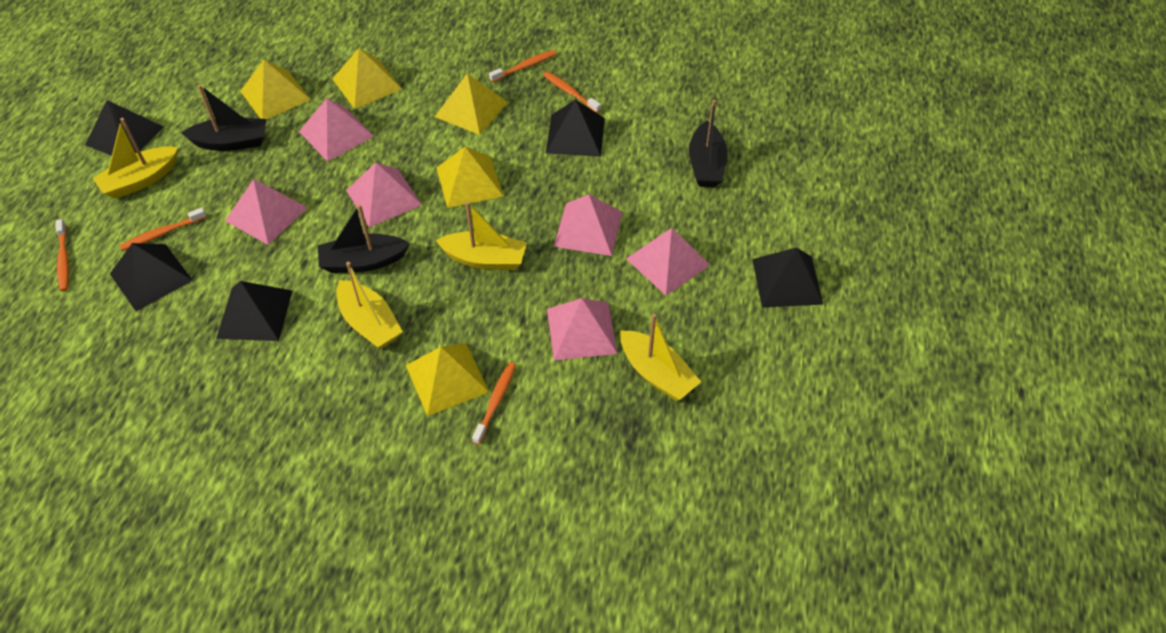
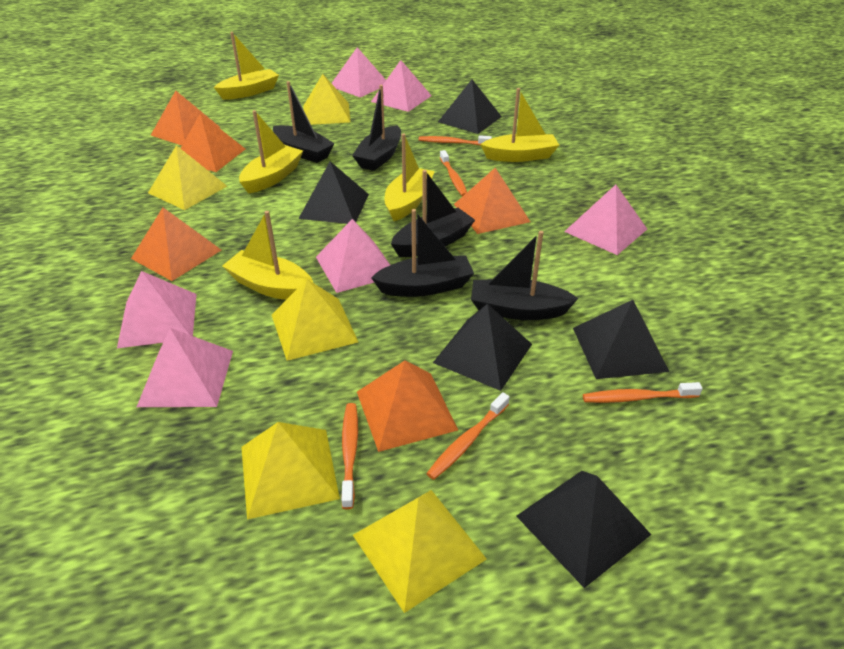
black boat: 3 -> 5
orange pyramid: 0 -> 5
yellow boat: 4 -> 5

